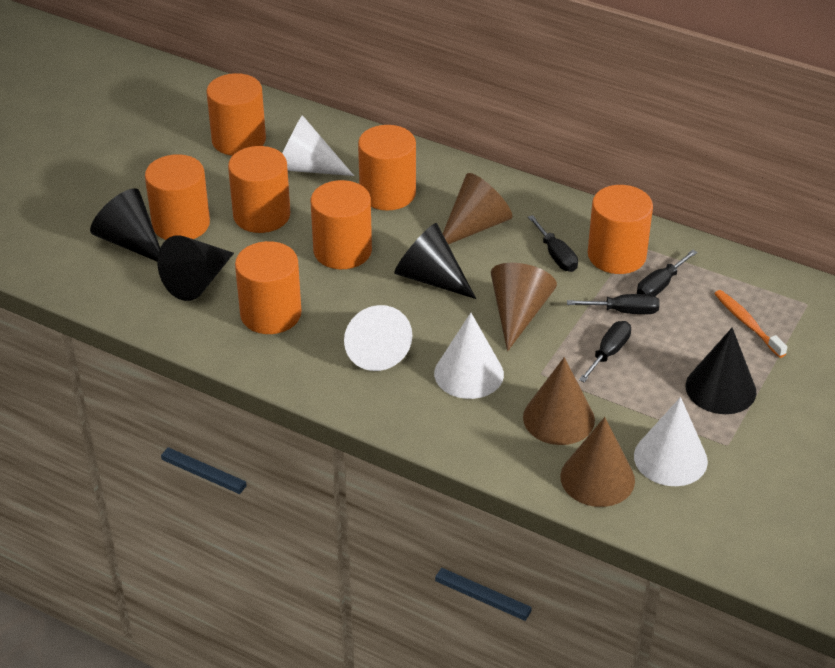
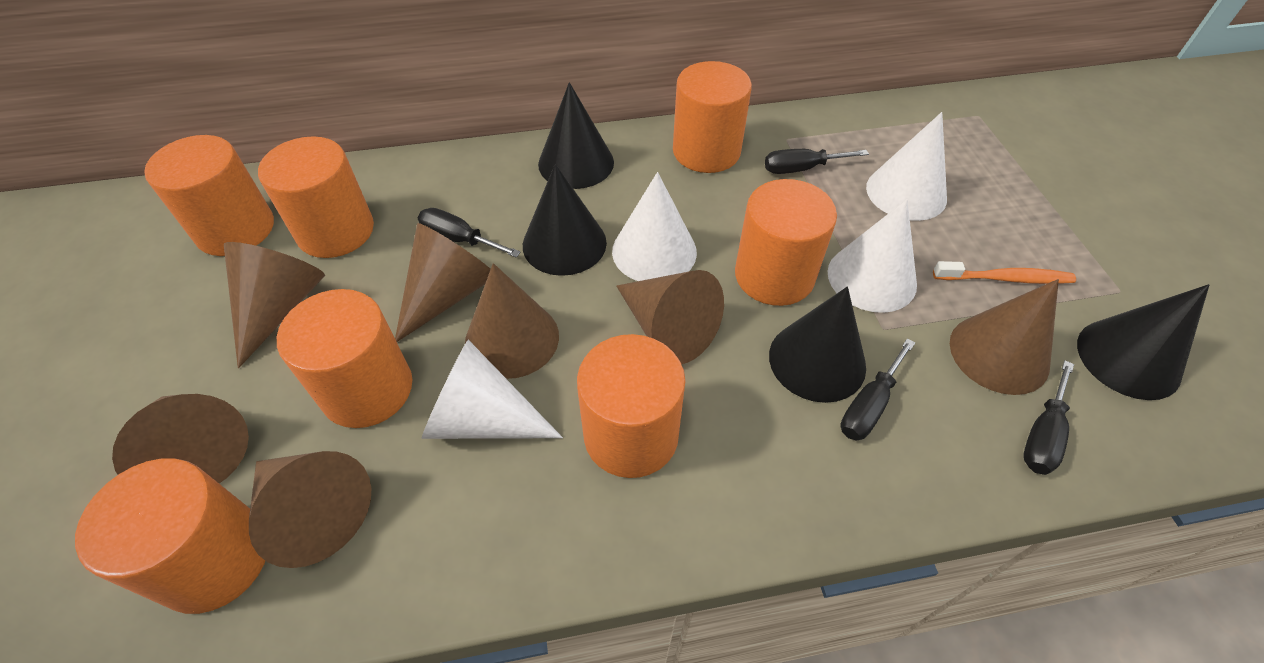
brown cone: 4 -> 7

